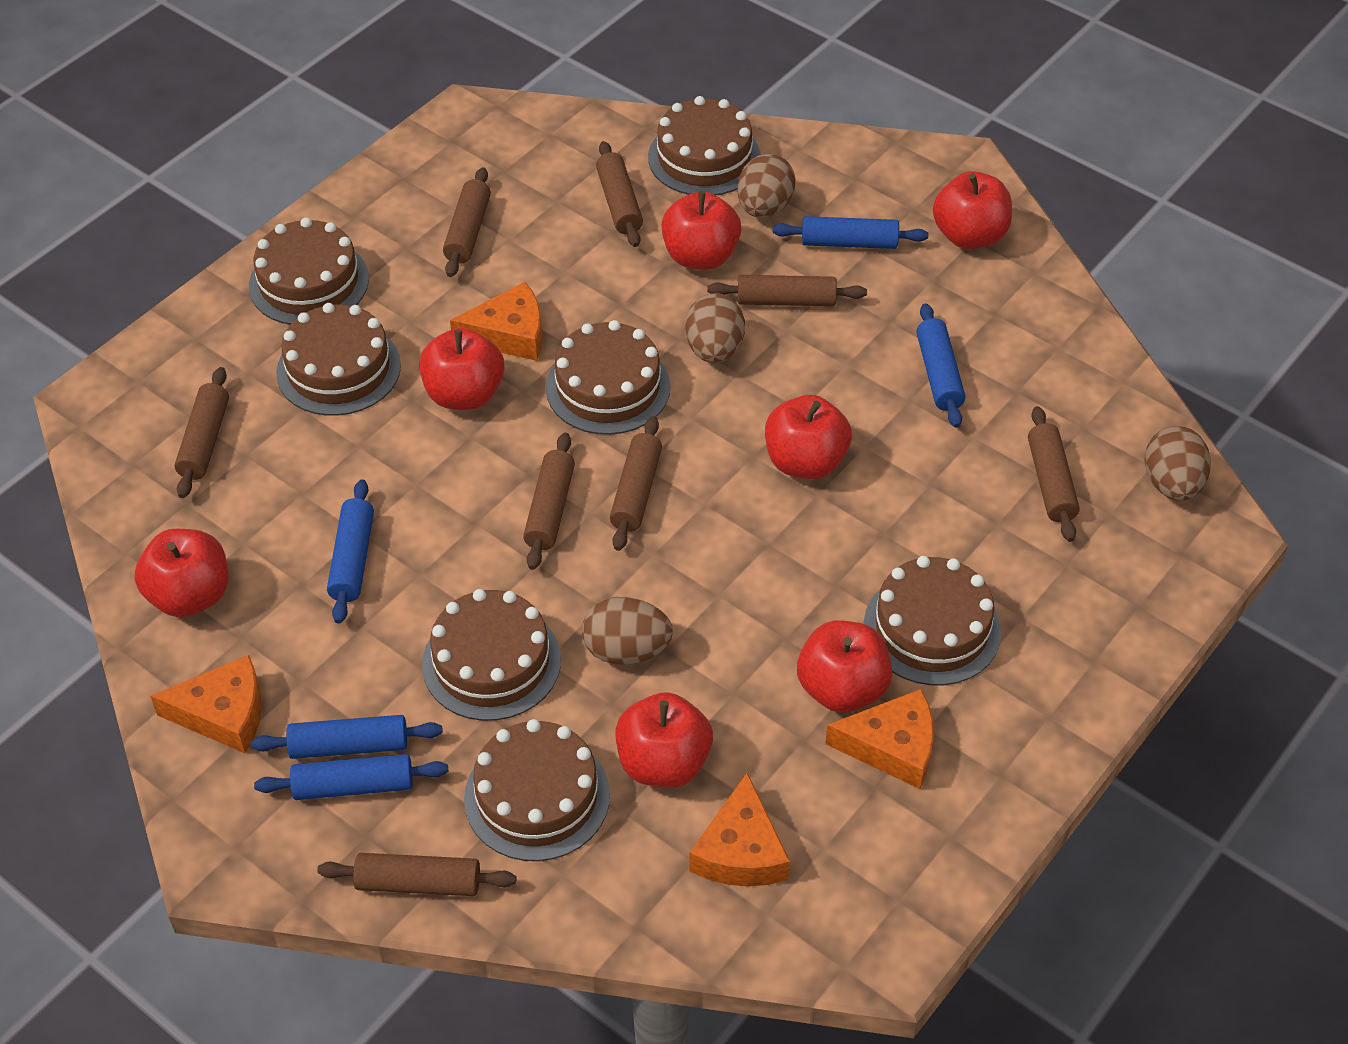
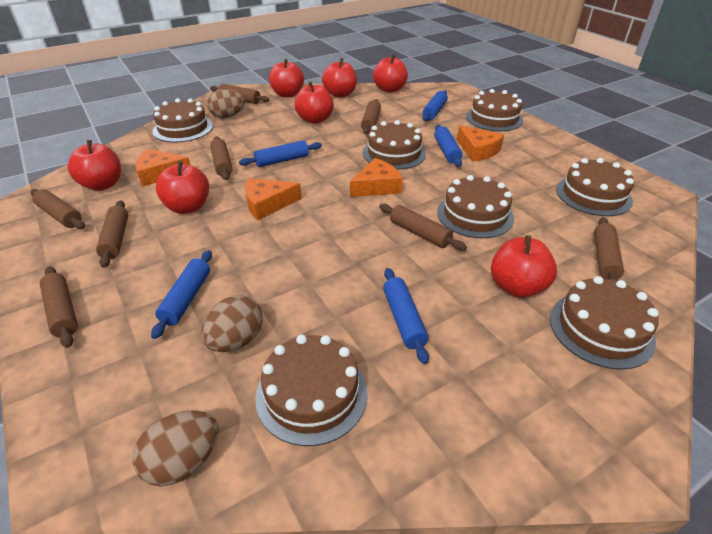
brown egg: 4 -> 3

